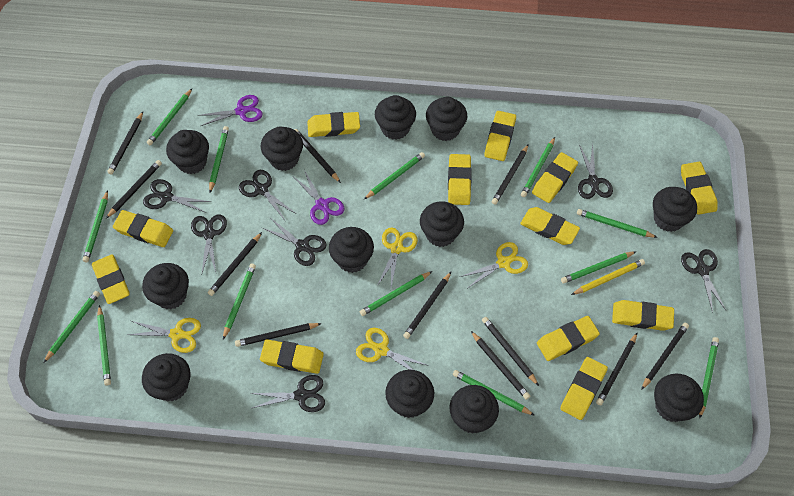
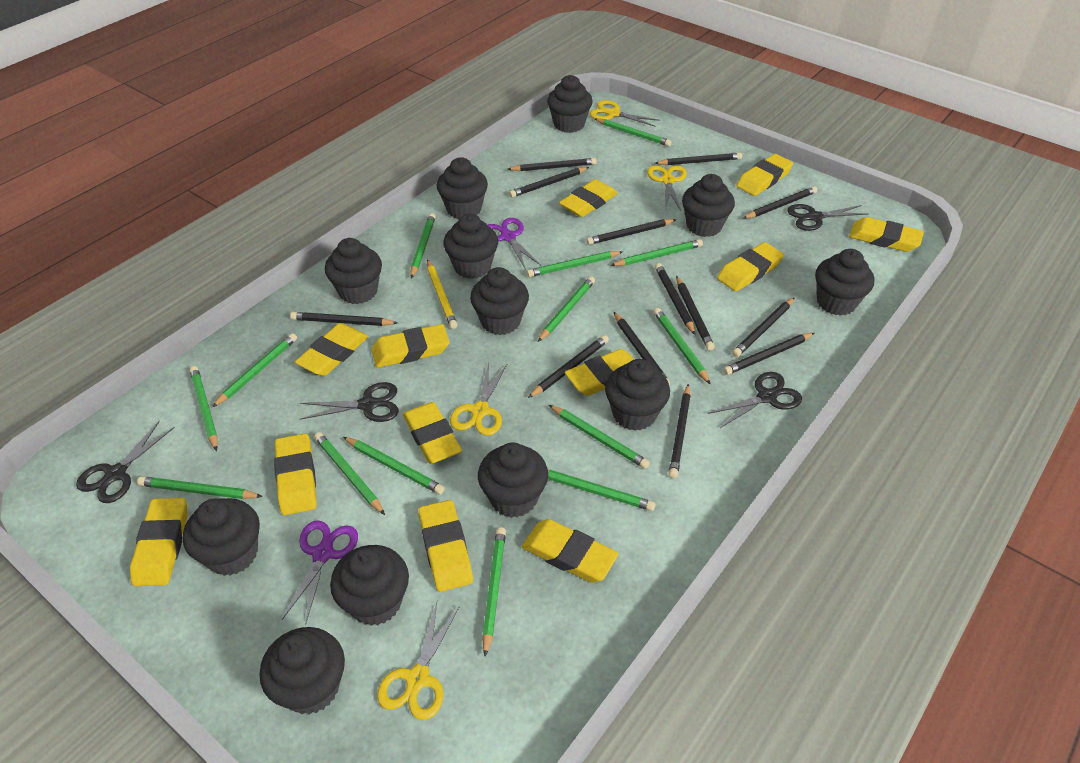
black pencil: 11 -> 13
black scissors: 7 -> 4
green pencil: 13 -> 14

